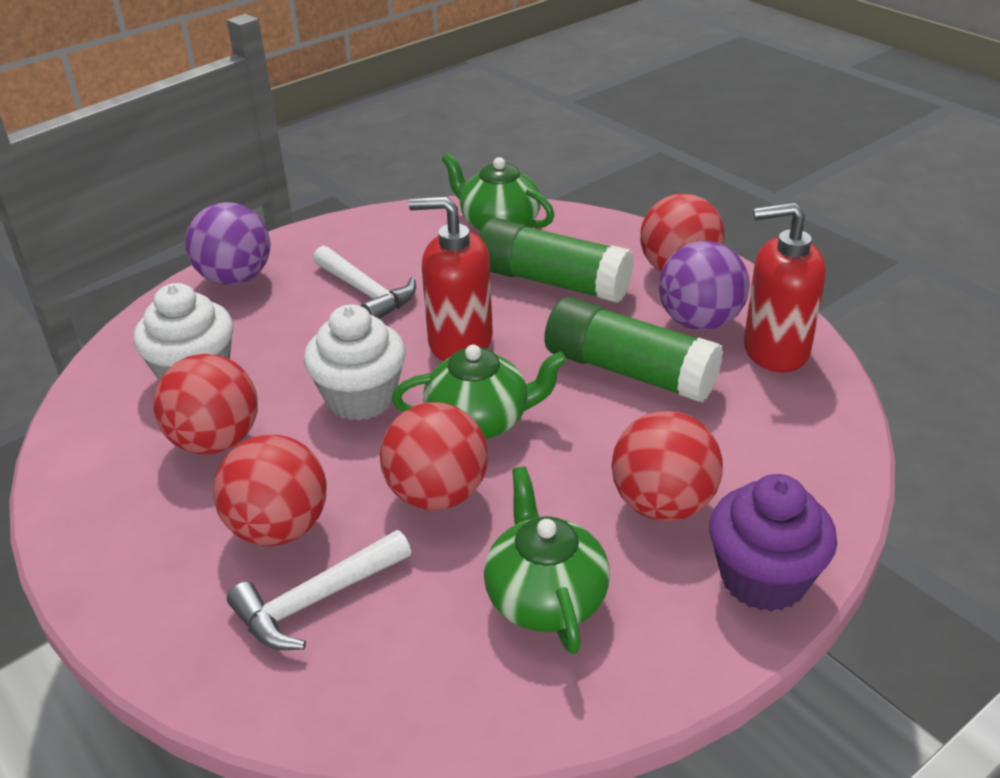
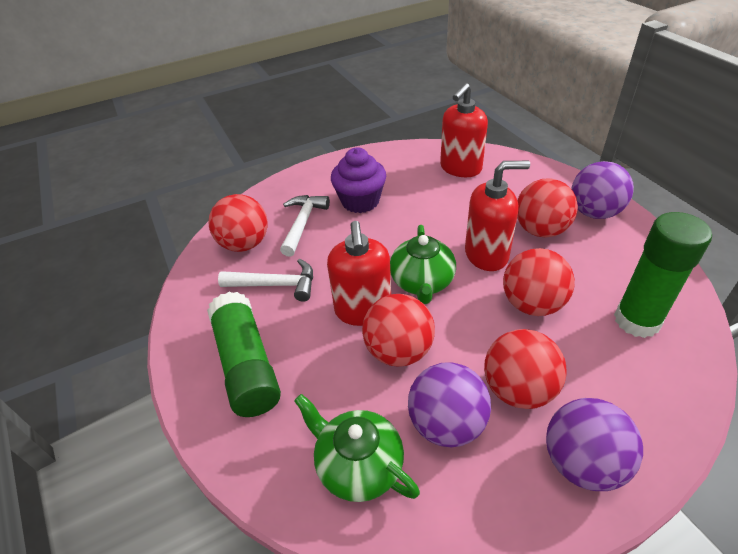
green teapot: 3 -> 2
purple ball: 2 -> 3
red soap dispenser: 2 -> 3
white cupcake: 2 -> 0

